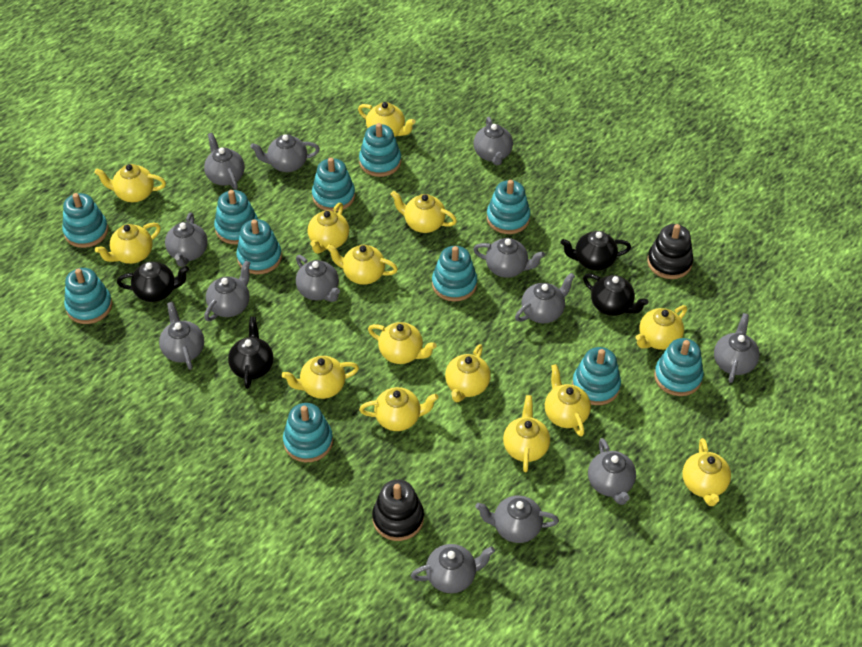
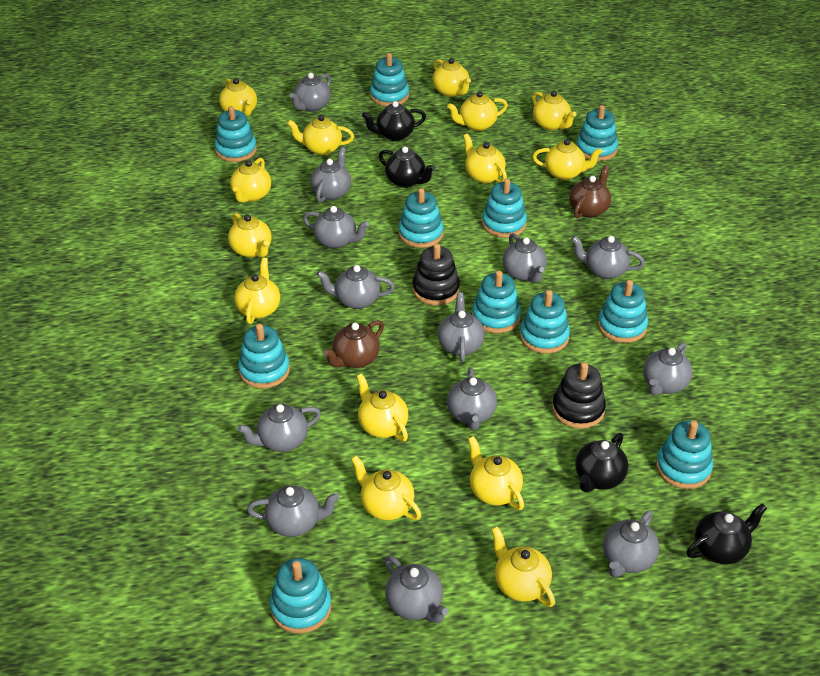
brown teapot: 0 -> 2

